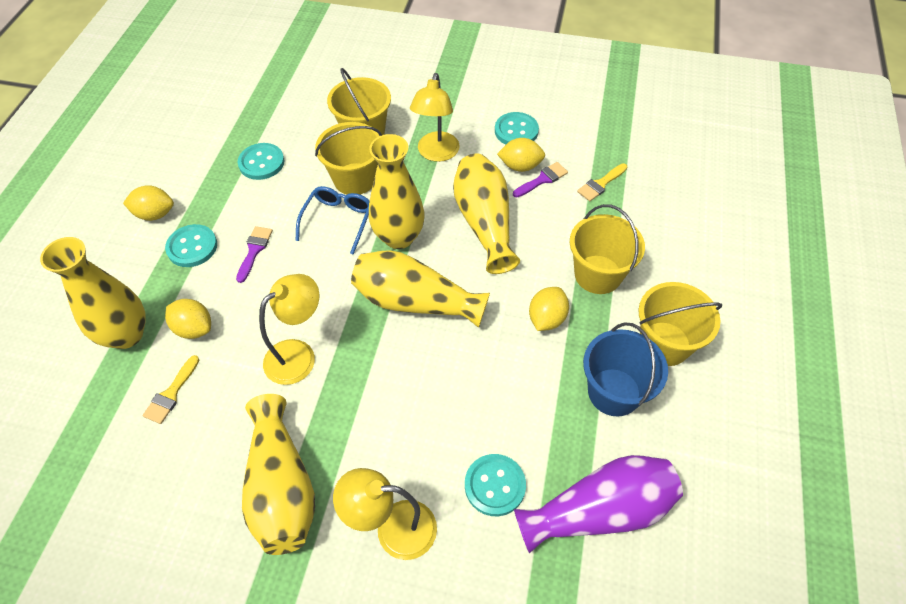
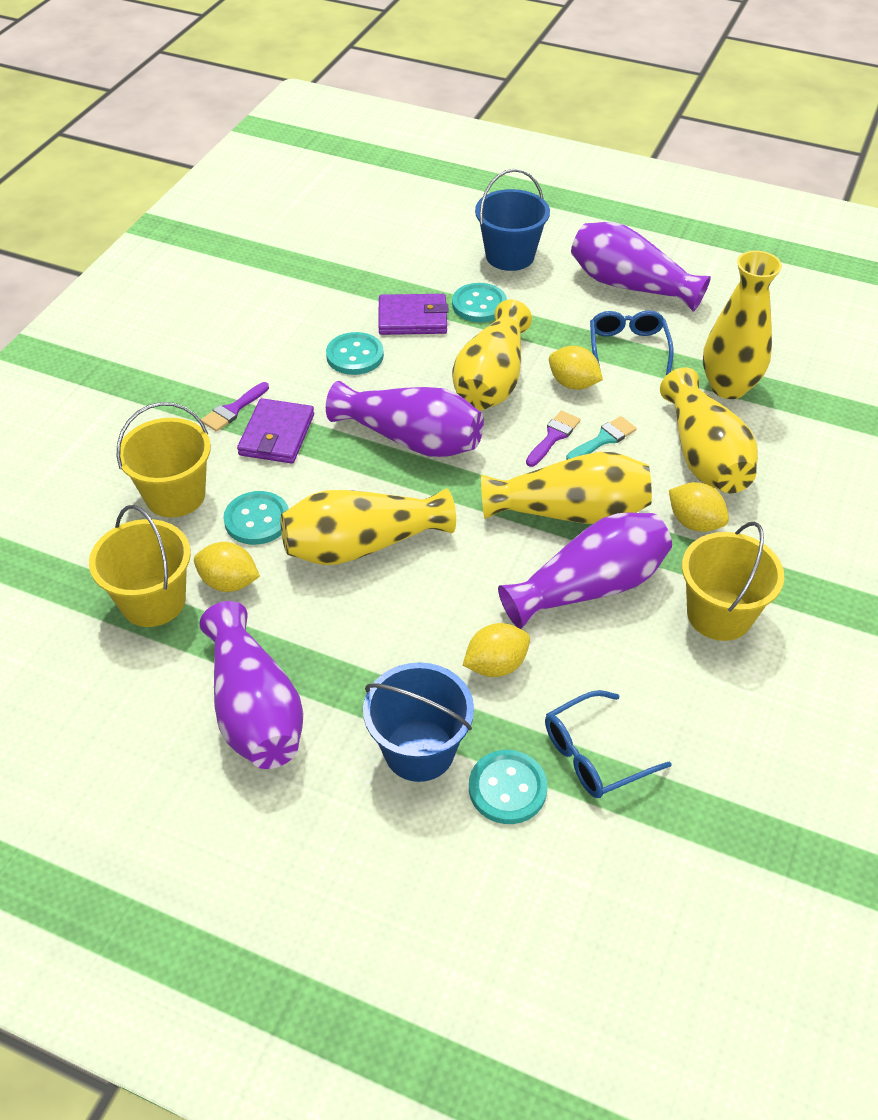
blue bucket: 1 -> 2
blue glasses: 1 -> 2
purple vase: 1 -> 4
purple wallet: 0 -> 2
turquoise brush: 0 -> 1
yellow brush: 2 -> 0
yellow bucket: 4 -> 3
yellow lamp: 3 -> 0

